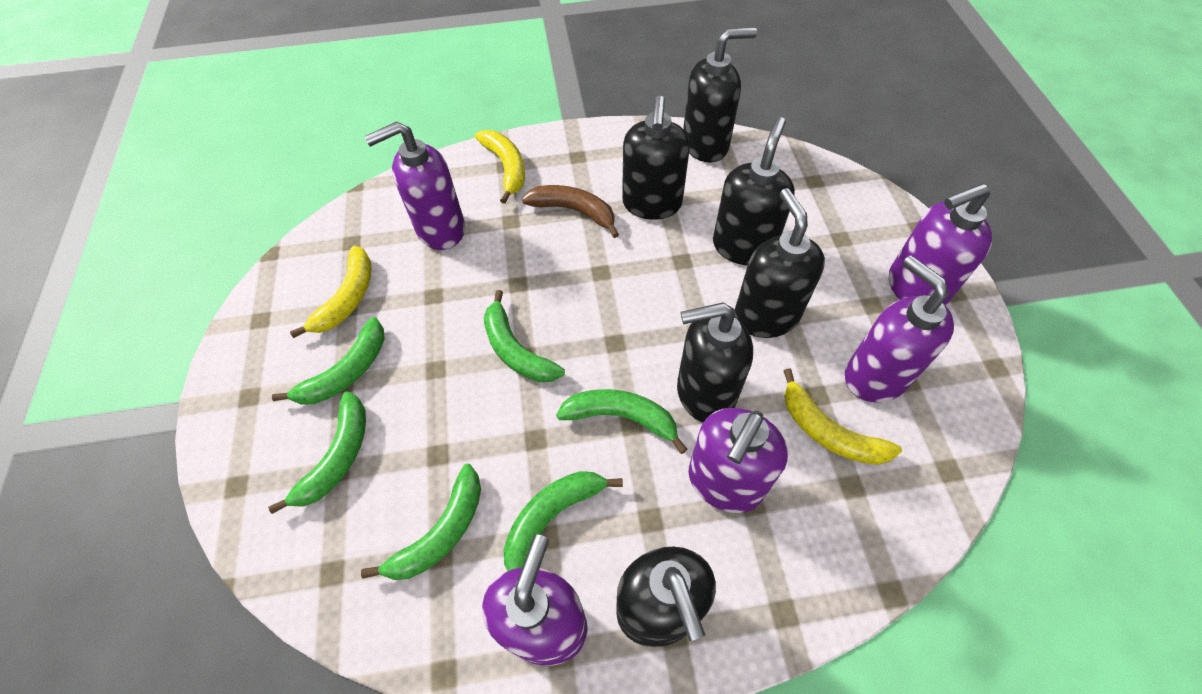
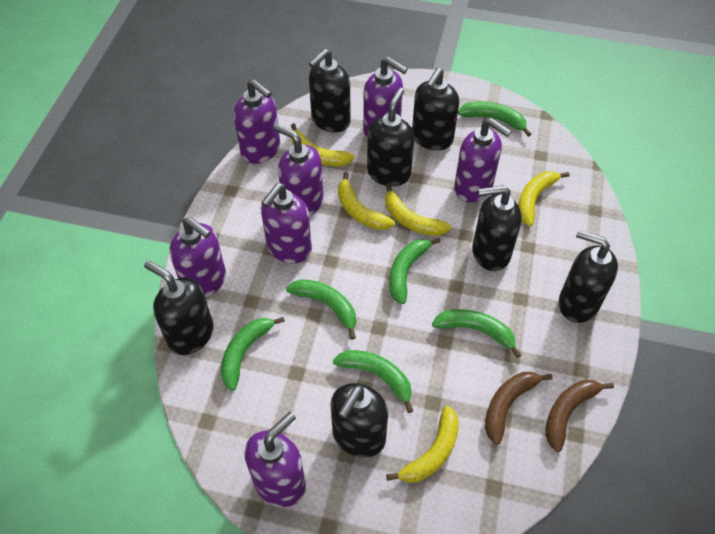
black soap dispenser: 6 -> 7
brown banana: 1 -> 2
purple soap dispenser: 5 -> 7
yellow banana: 3 -> 5

